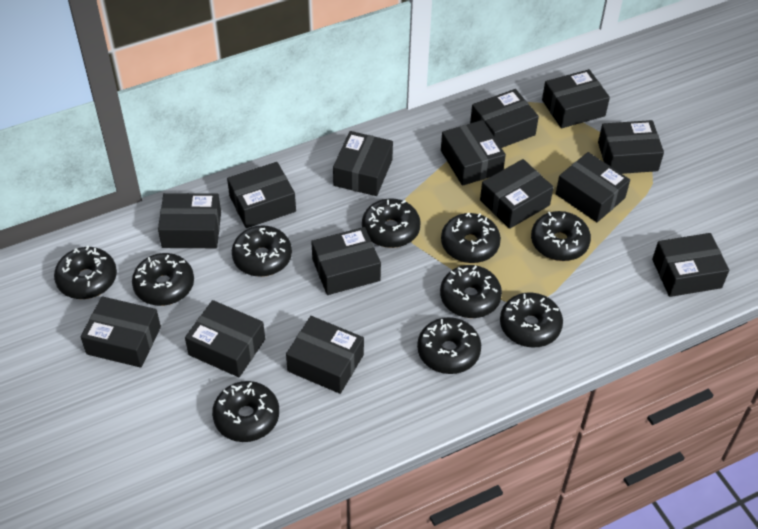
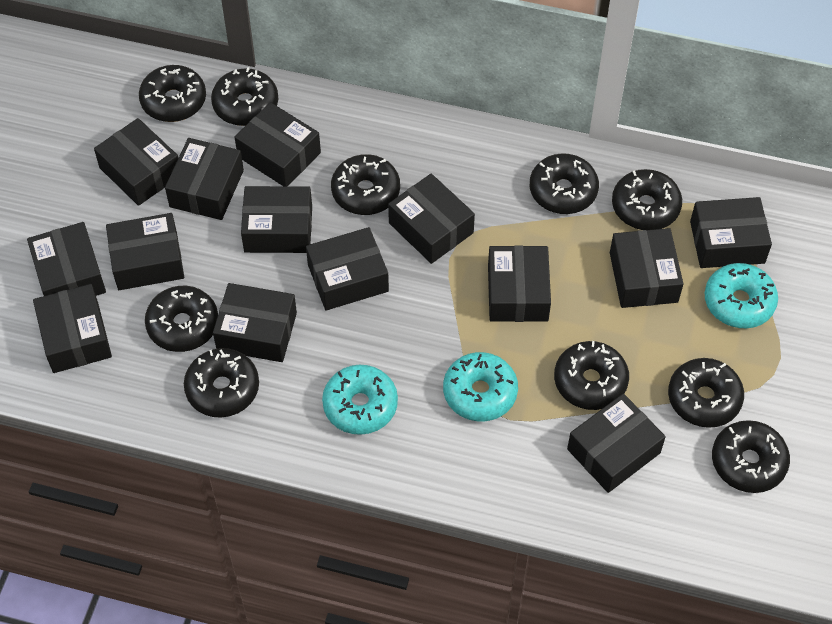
turquoise donut: 0 -> 3

